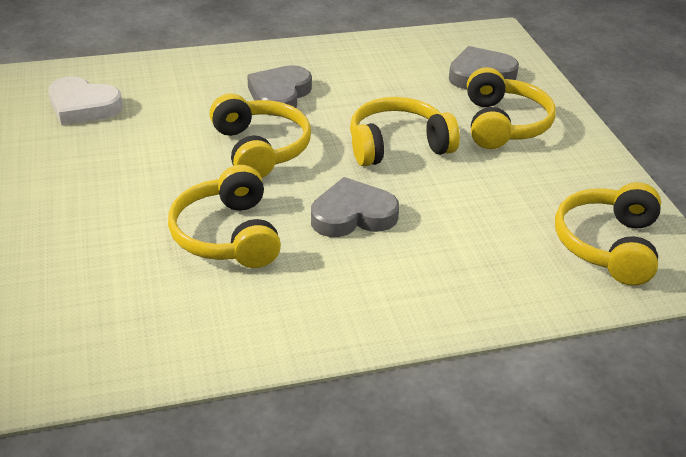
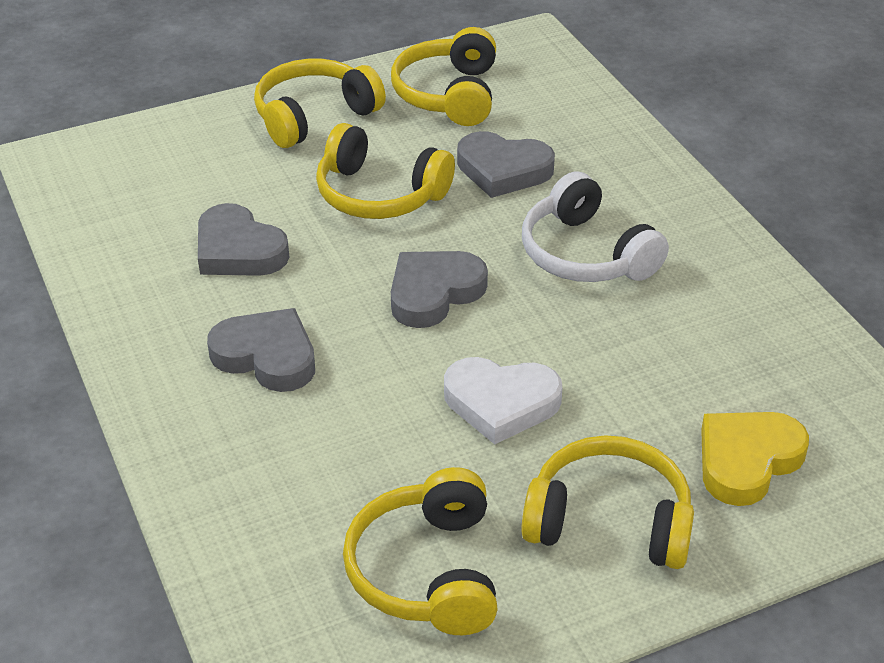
grey heart: 3 -> 4
white headphones: 0 -> 1
yellow heart: 0 -> 1

